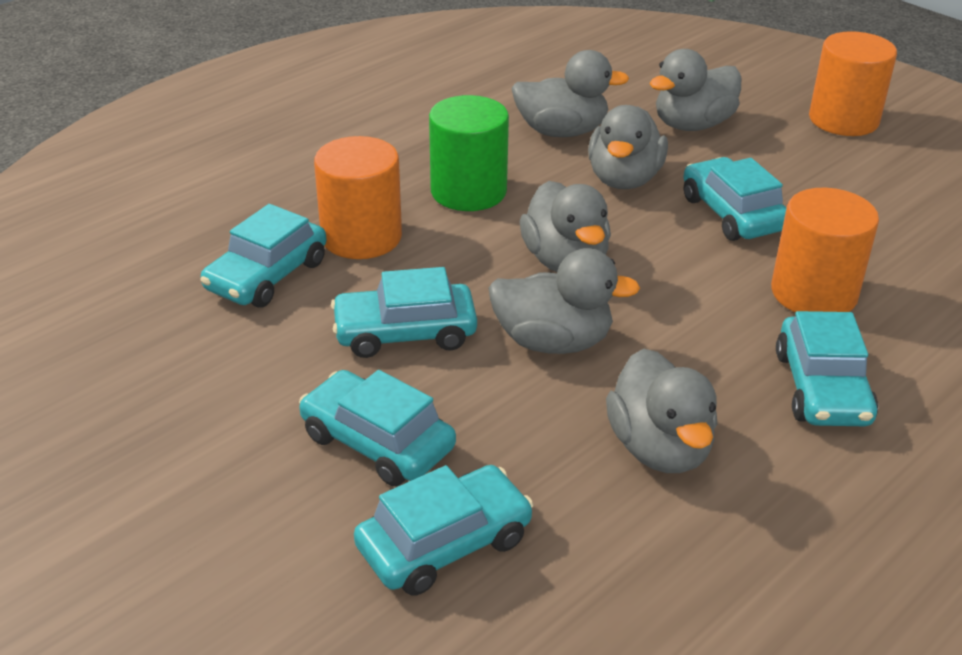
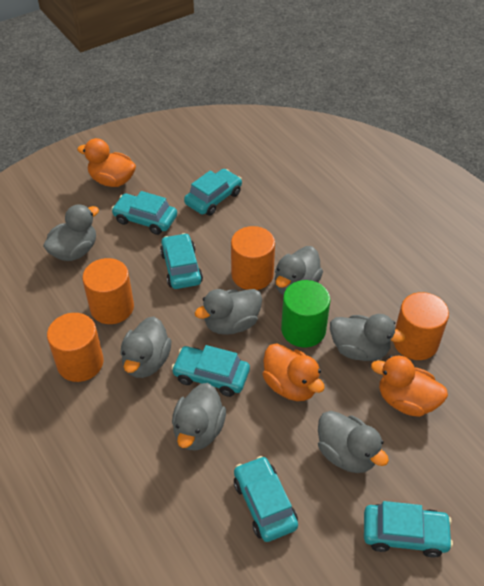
grey duck: 6 -> 7
orange cylinder: 3 -> 4
orange duck: 0 -> 3

